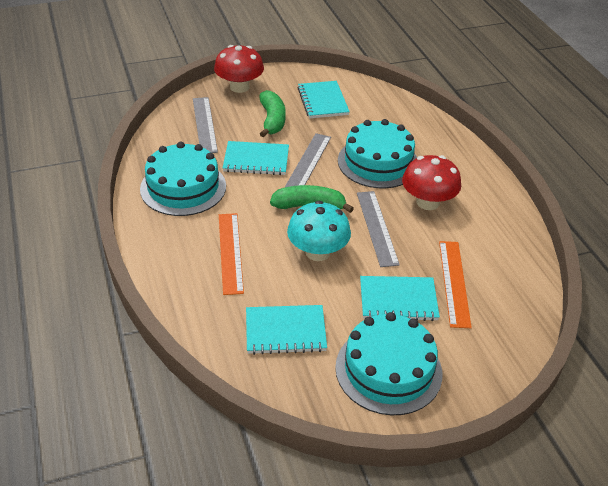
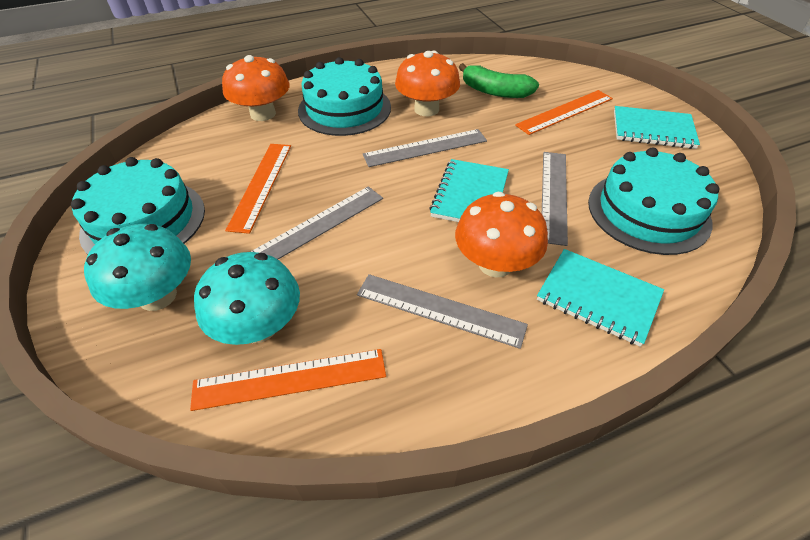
green banana: 2 -> 1
grey ruler: 3 -> 4
orange mushroom: 0 -> 3
orange ruler: 2 -> 3
red mushroom: 2 -> 0
turquoise mushroom: 1 -> 2
turquoise notebook: 4 -> 3

